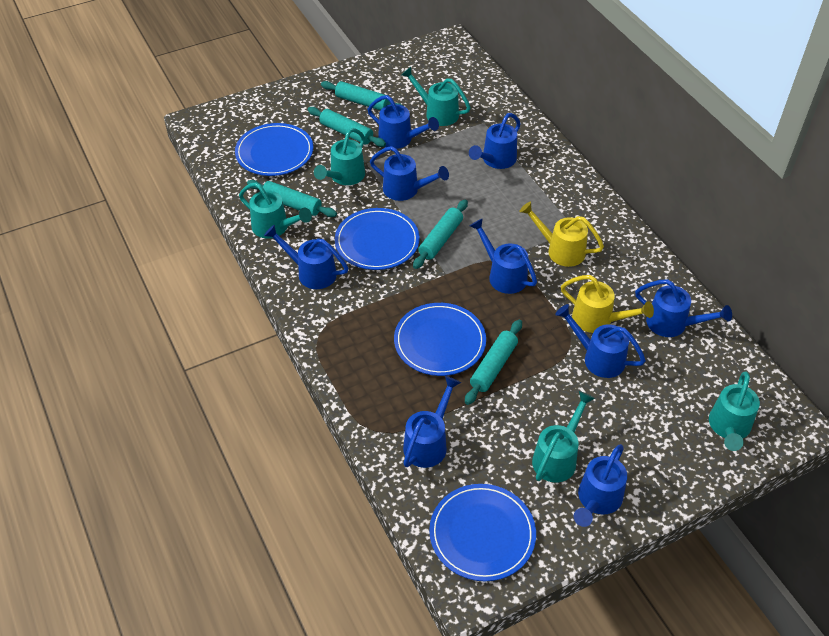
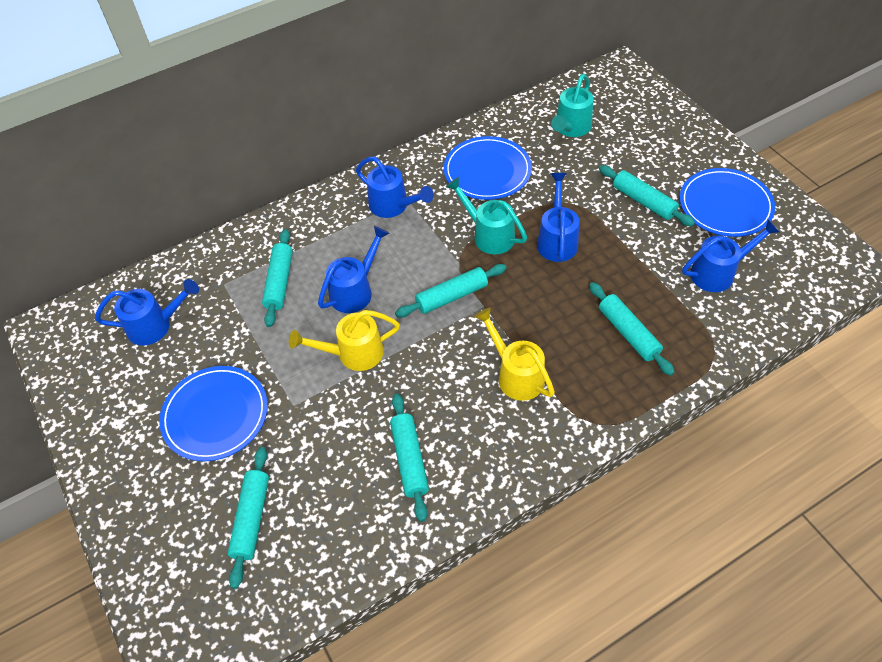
blue plate: 4 -> 3
blue watering can: 9 -> 5
turquoise rolling pin: 5 -> 6
turquoise watering can: 5 -> 2

